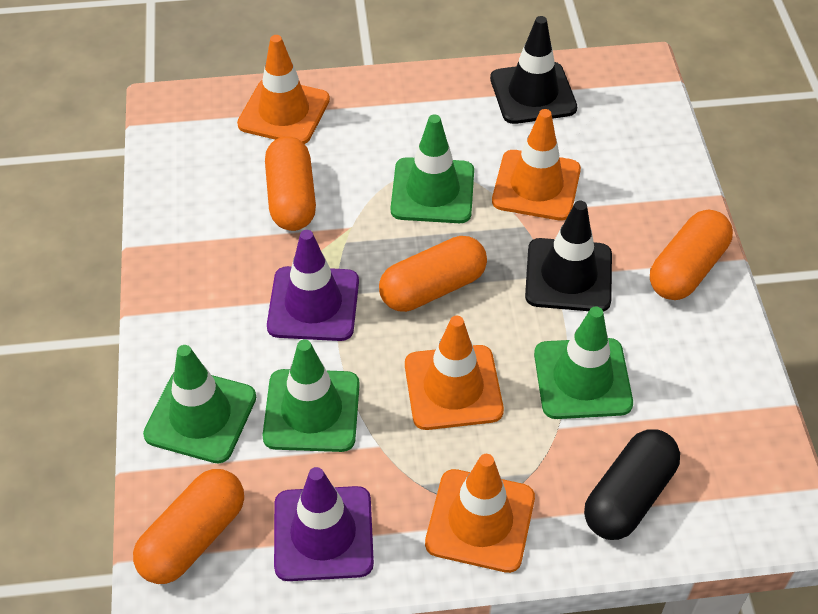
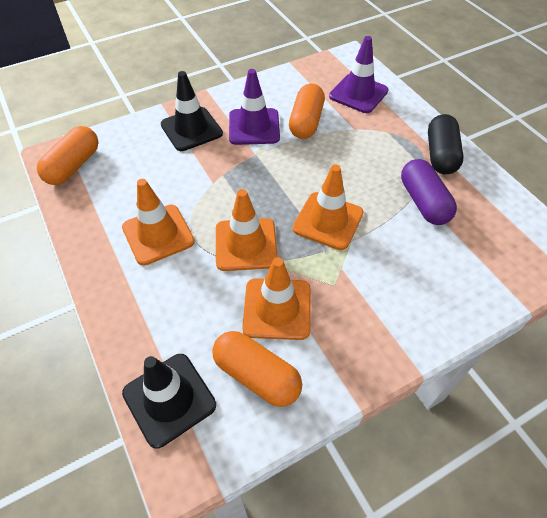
green traffic cone: 4 -> 0
orange capsule: 4 -> 3
purple capsule: 0 -> 1

